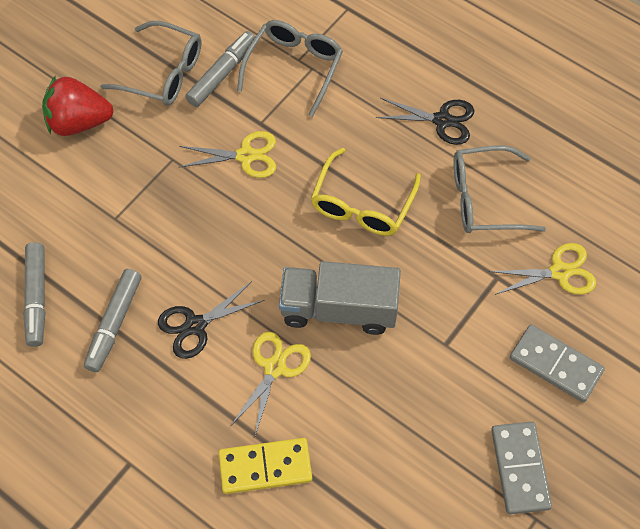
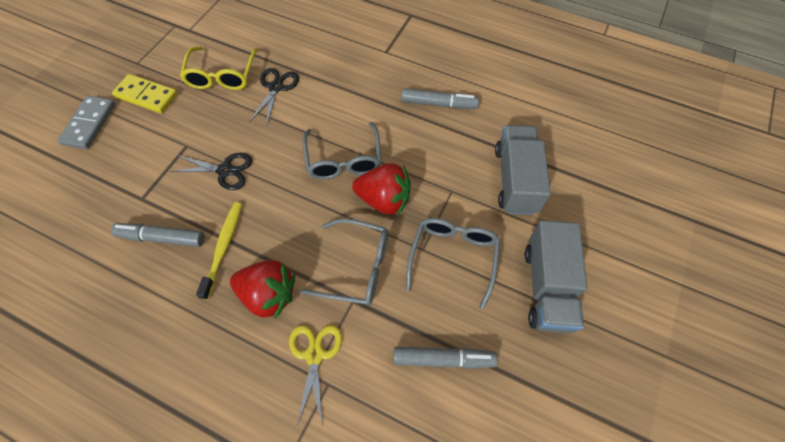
grey domino: 2 -> 1
grey truck: 1 -> 2
red strawberry: 1 -> 2
yellow scissors: 3 -> 1
yellow toothbrush: 0 -> 1

